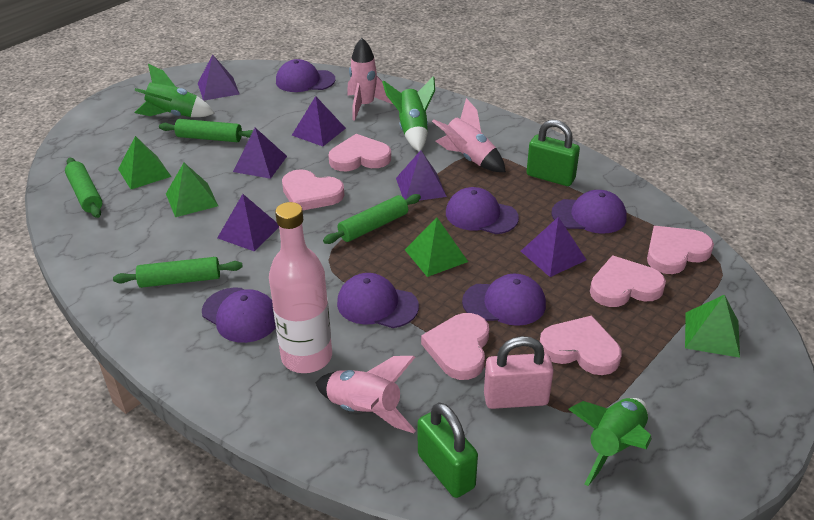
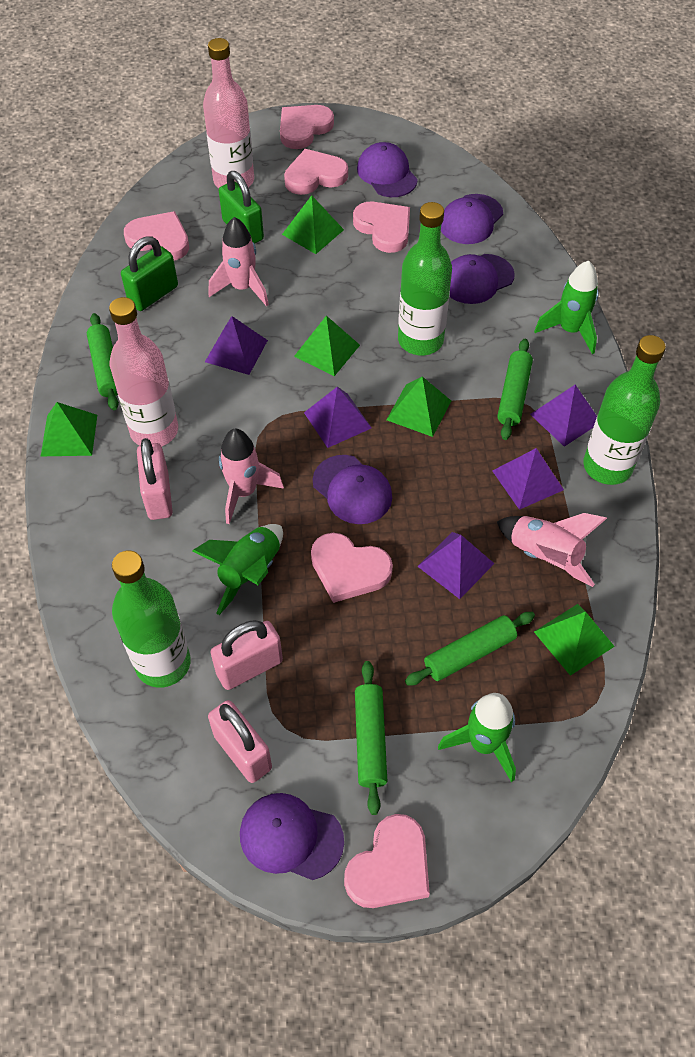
green bottle: 0 -> 3
green pyramid: 4 -> 5
pink bottle: 1 -> 2
pink padlock: 1 -> 3
purple cap: 6 -> 5
purple pyramid: 6 -> 5

